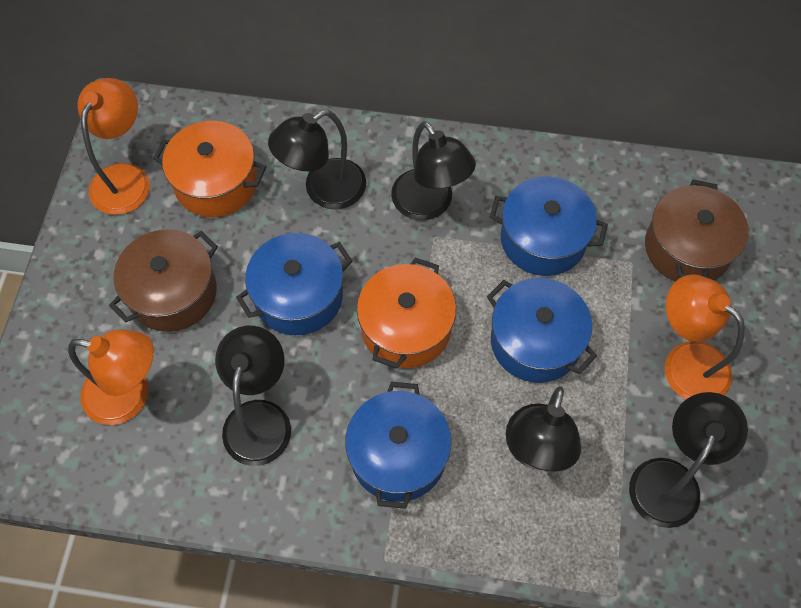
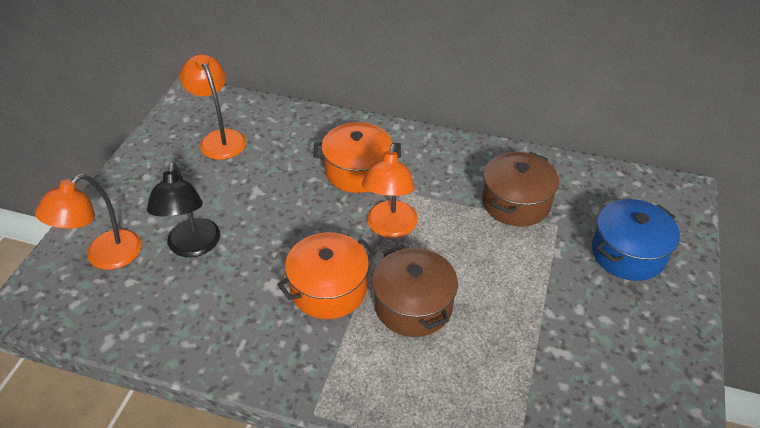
black lamp: 5 -> 1
blue pot: 4 -> 1

